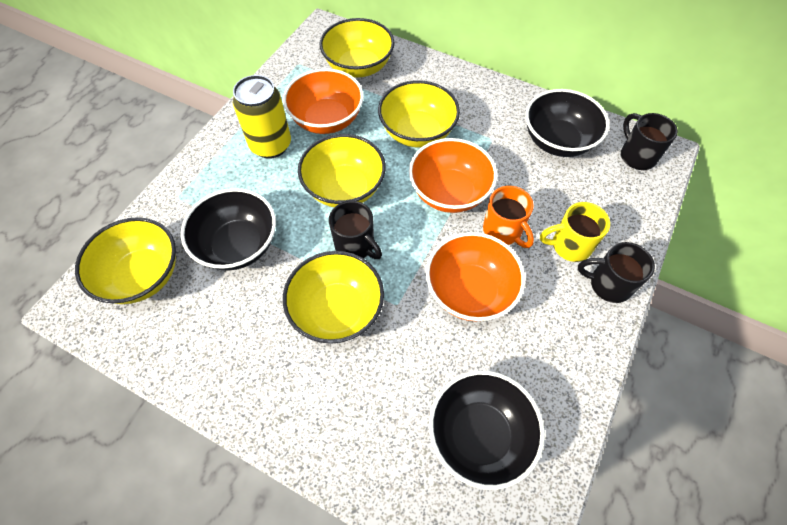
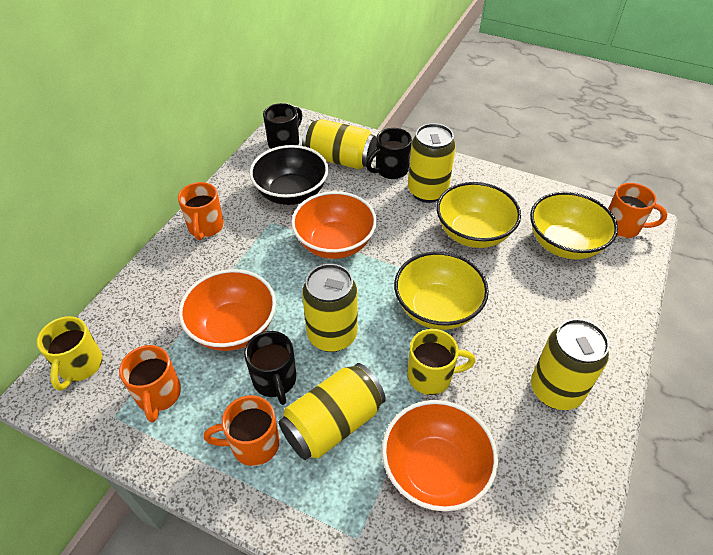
black bowl: 3 -> 1
orange mug: 1 -> 4
yellow bowl: 5 -> 3
yellow can: 1 -> 5
yellow mug: 1 -> 2

